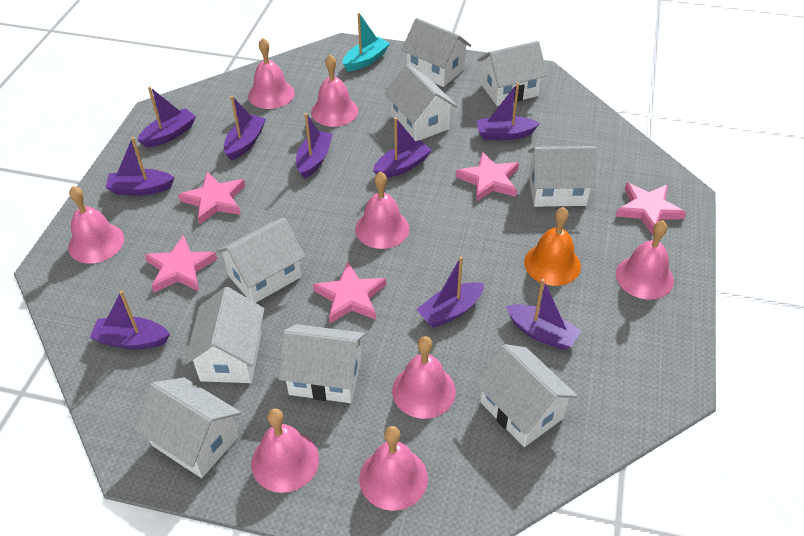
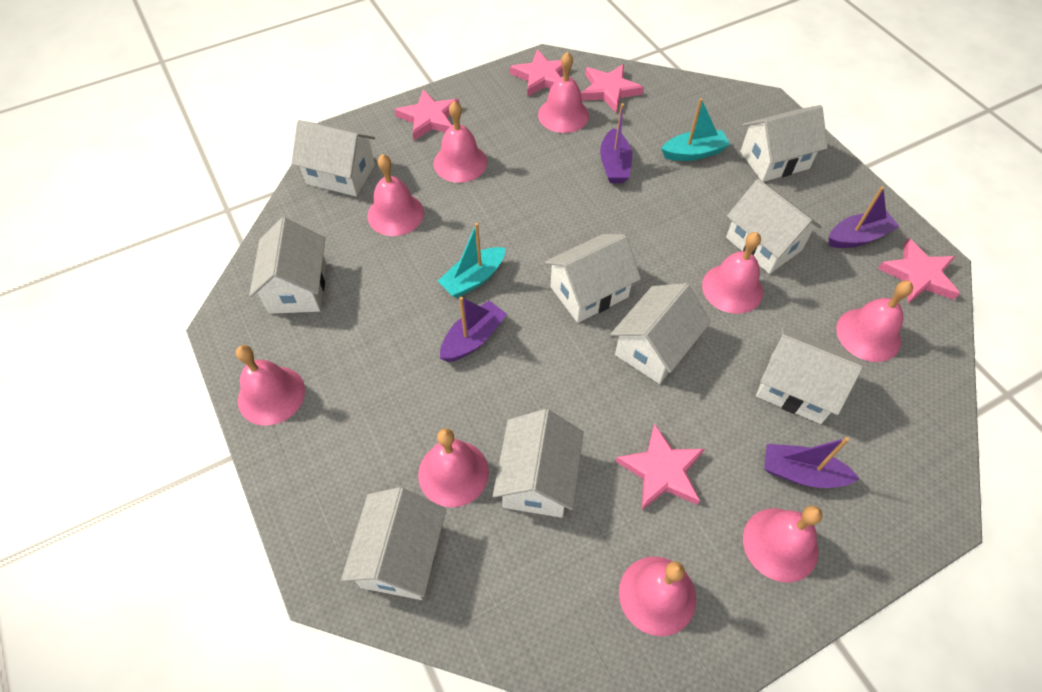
orange bell: 1 -> 0
pink bell: 8 -> 9
purple boat: 9 -> 4
turquoise boat: 1 -> 2

